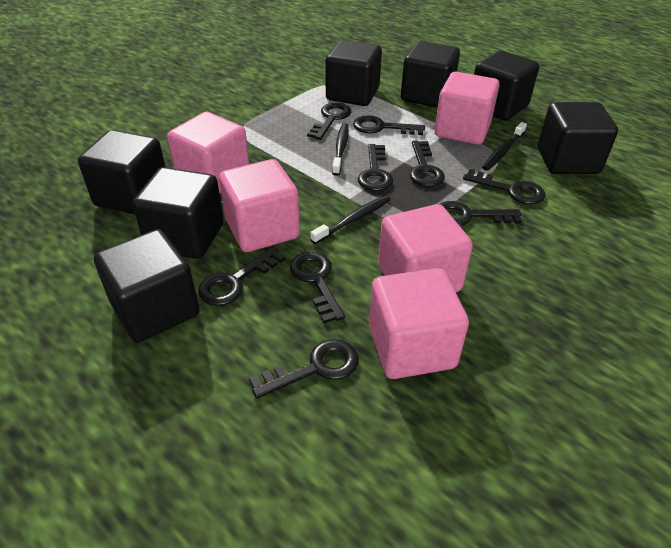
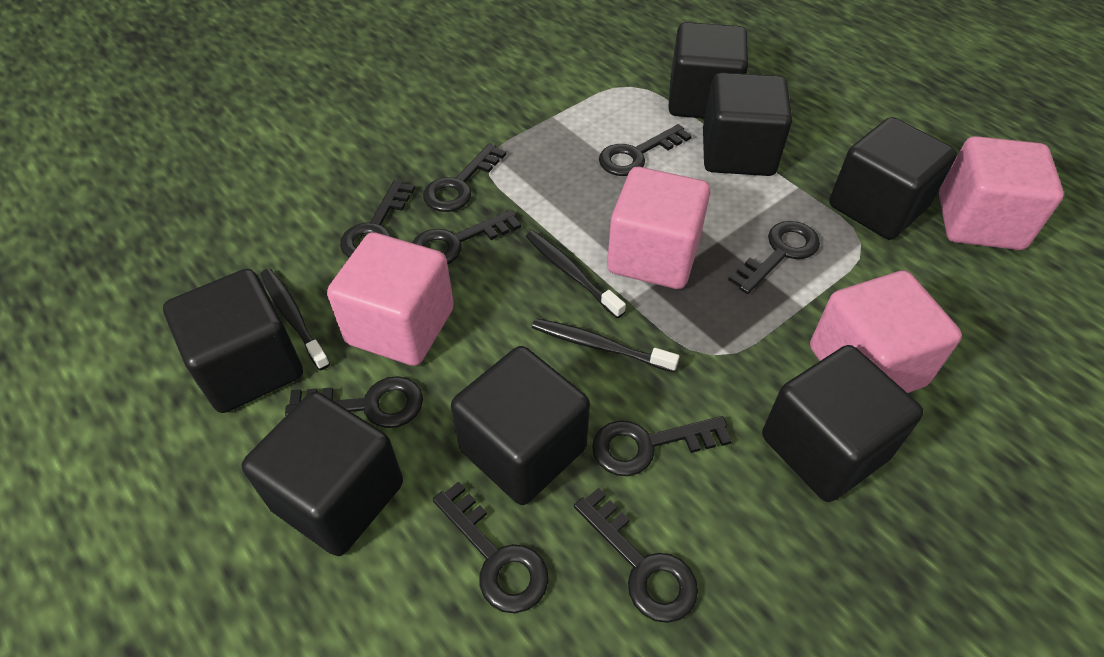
pink cube: 5 -> 4

